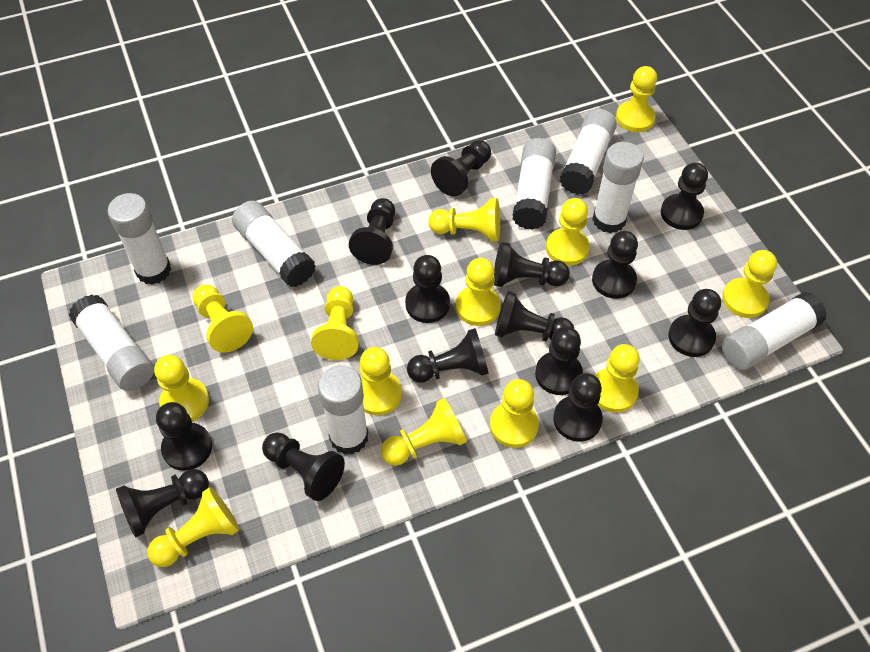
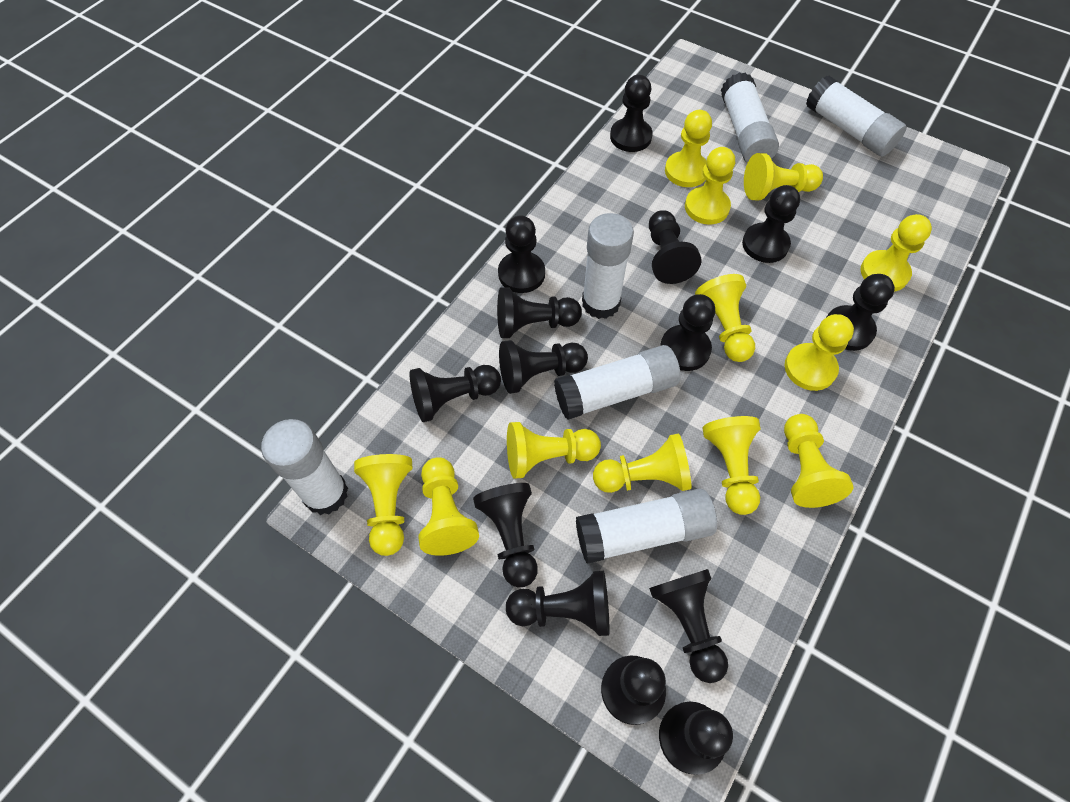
white glue stick: 8 -> 6
yellow pawn: 13 -> 12

